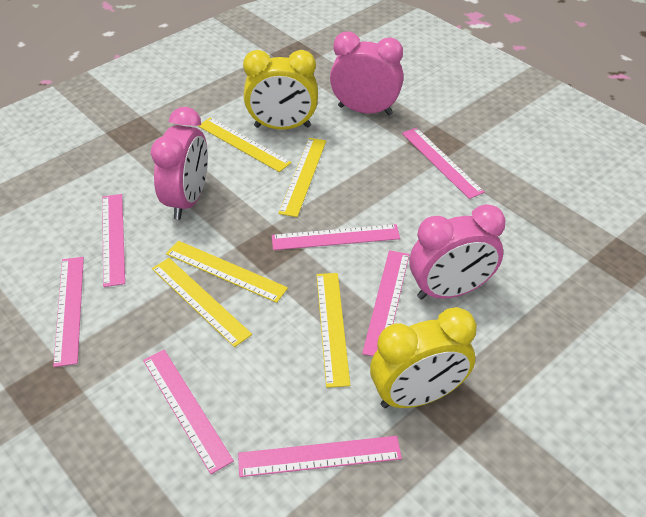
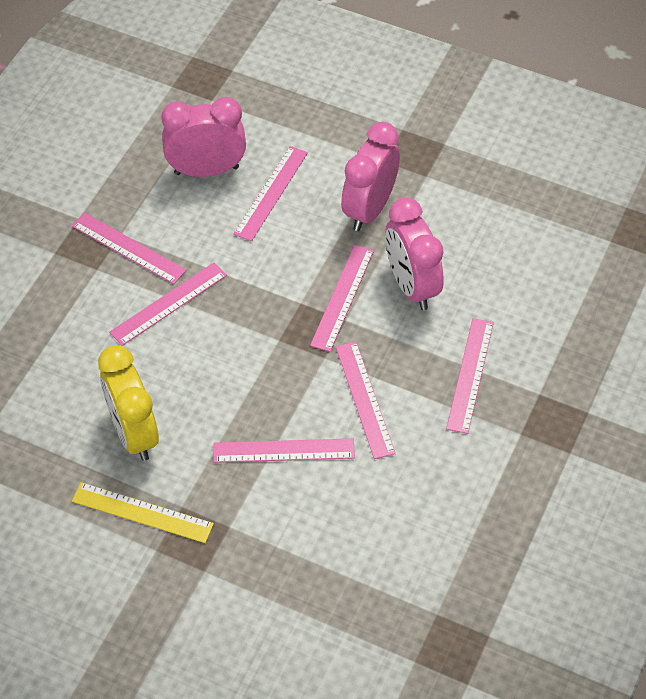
yellow clock: 2 -> 1
yellow ruler: 5 -> 1

